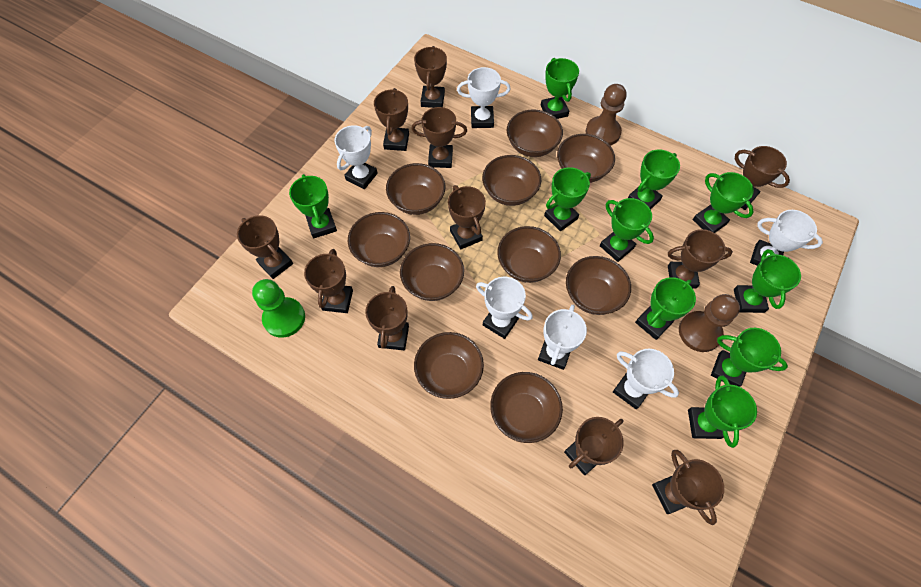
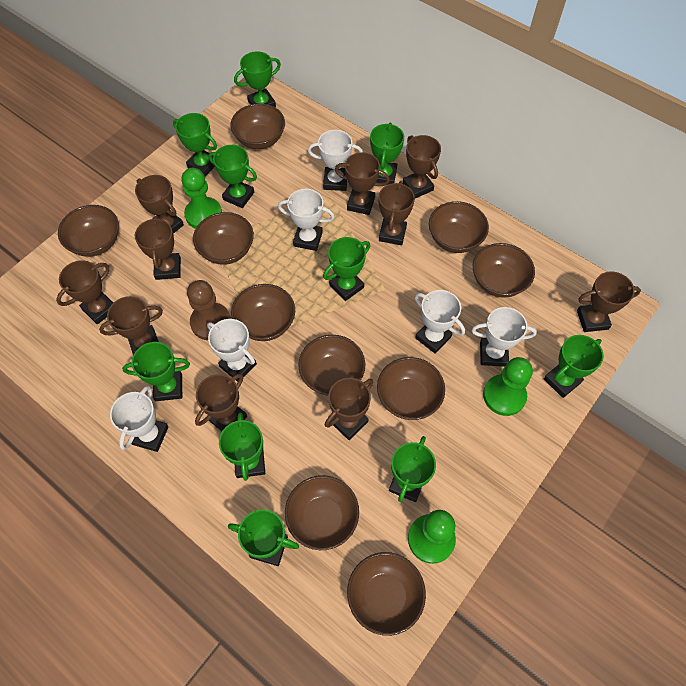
brown pawn: 2 -> 1
brown trophy: 11 -> 10
green pawn: 1 -> 3

